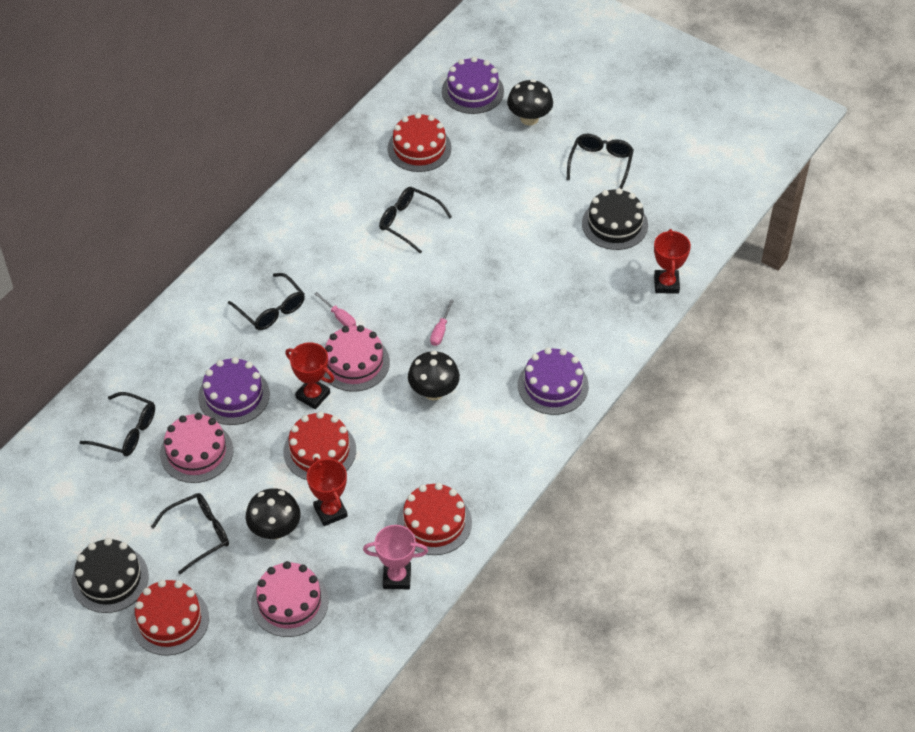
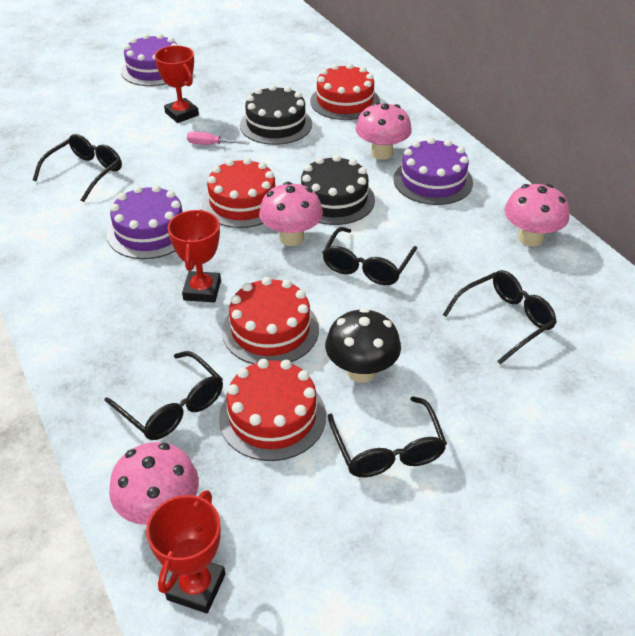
black mushroom: 3 -> 1
pink cake: 3 -> 0
pink mushroom: 0 -> 4
pink screwdriver: 2 -> 1
pink trophy: 1 -> 0

